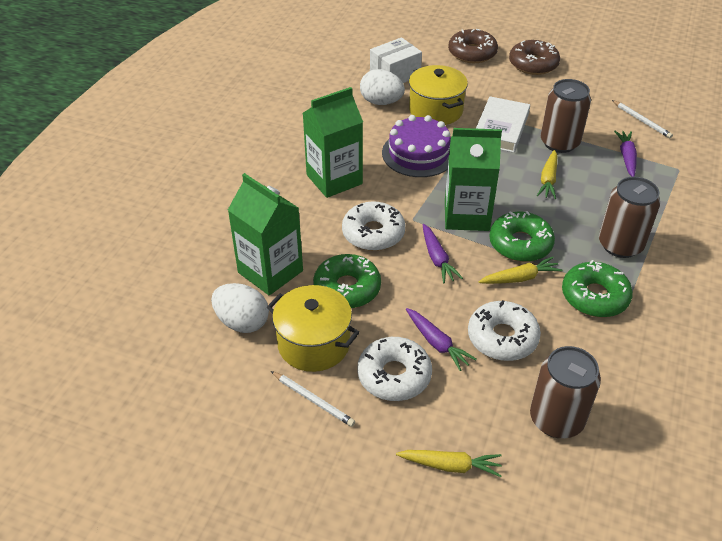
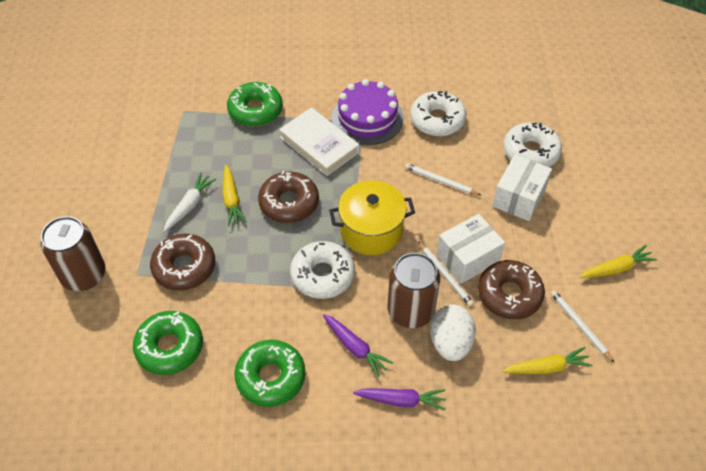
brown can: 3 -> 2
brown donut: 2 -> 3
green carton: 3 -> 0
purple carrot: 3 -> 2
white box: 1 -> 2
white carrot: 0 -> 1
white egg: 2 -> 1
white pencil: 2 -> 3
yellow pot: 2 -> 1

